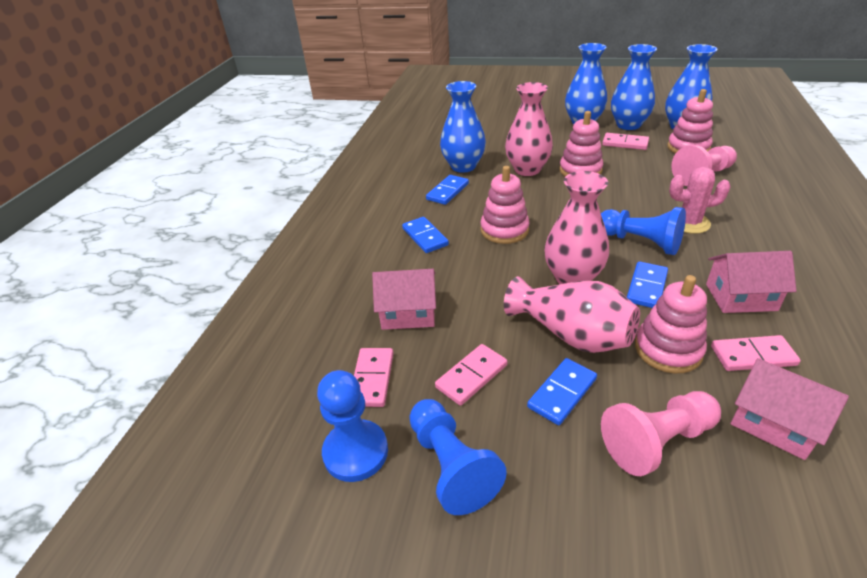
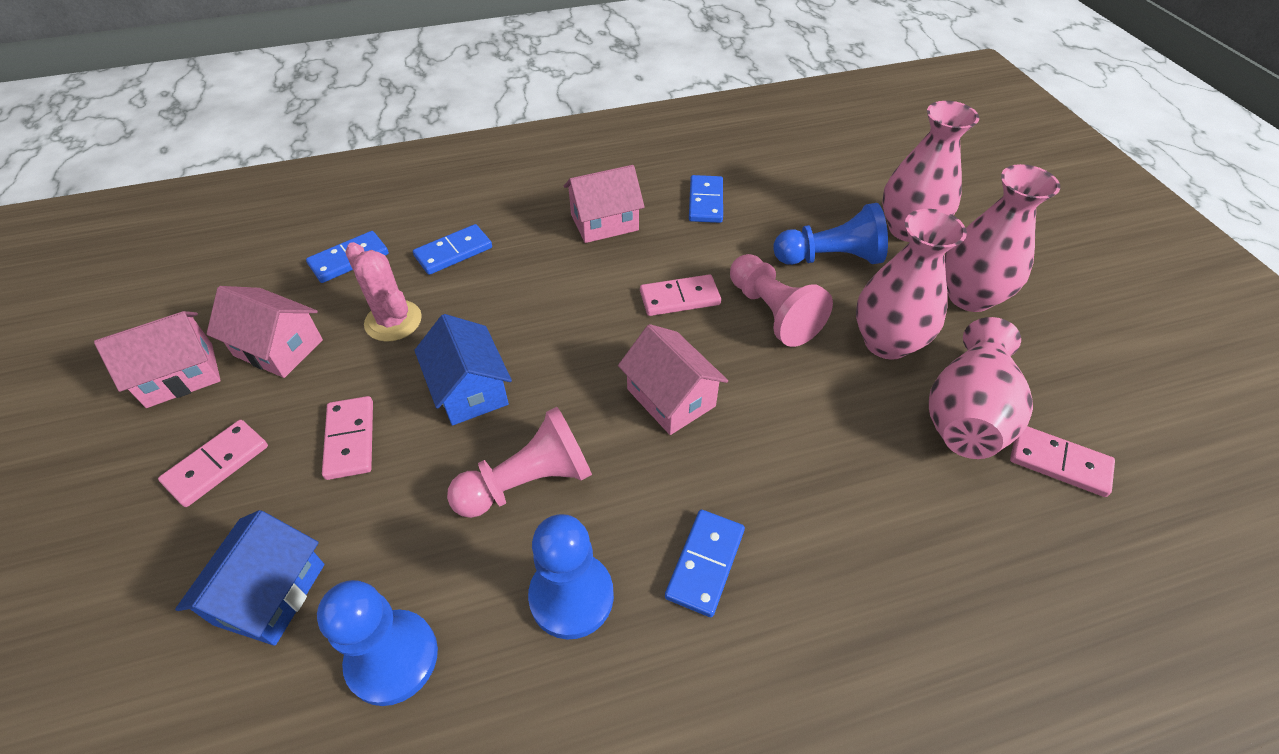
blue house: 0 -> 2
blue vase: 4 -> 0
pink house: 3 -> 4
pink stacking toy: 4 -> 0
pink vase: 3 -> 4

